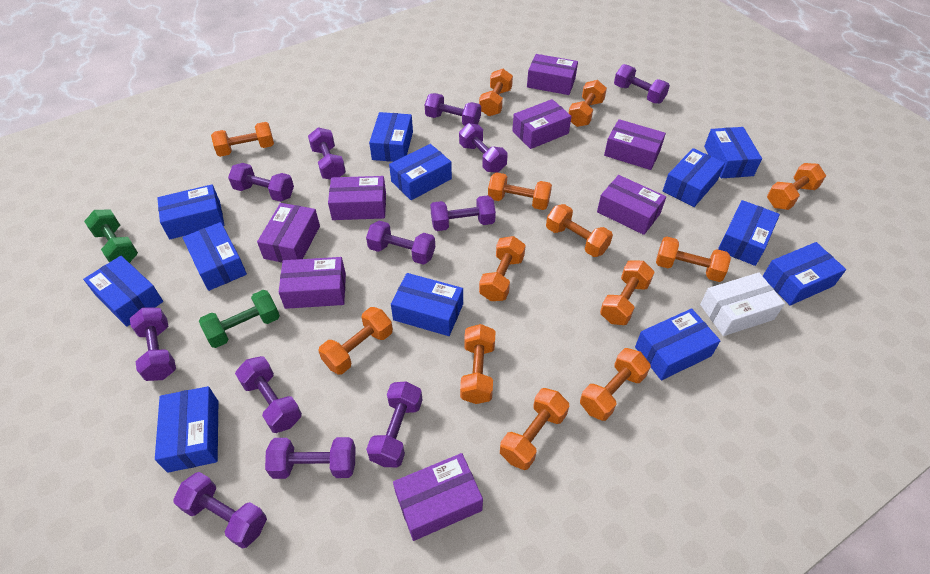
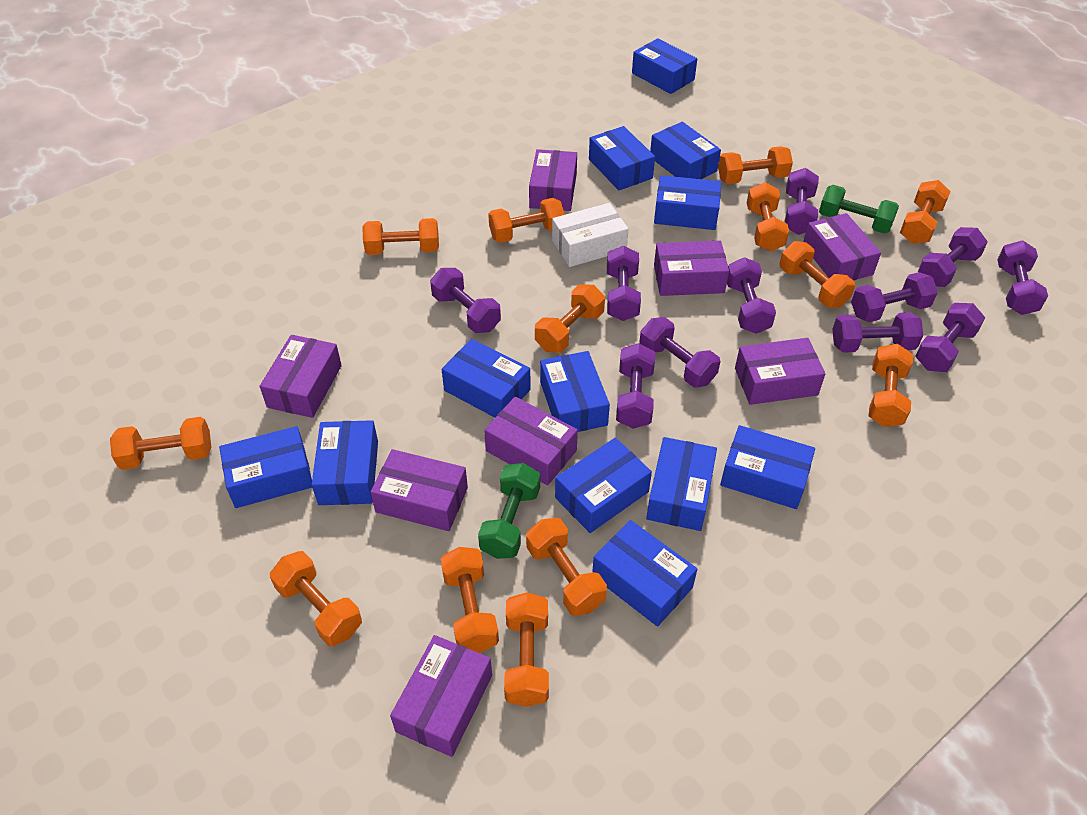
purple dumbbell: 12 -> 11

